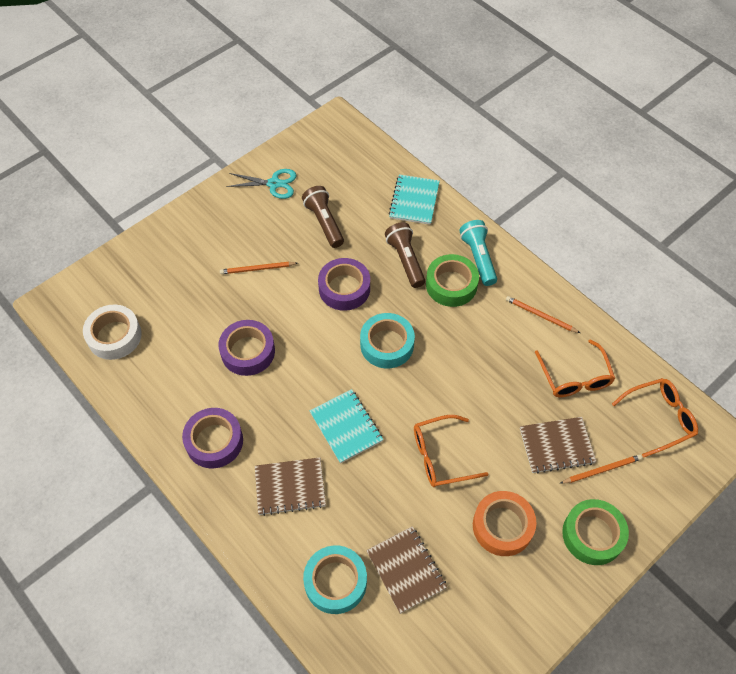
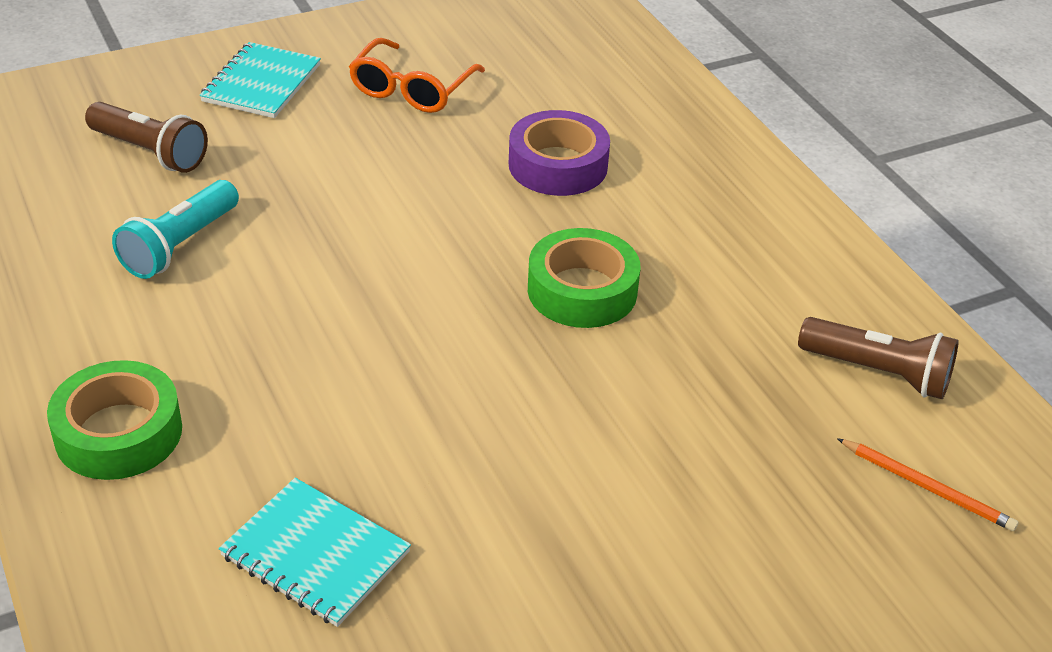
brown notebook: 3 -> 0
orange glasses: 3 -> 1
orange pencil: 3 -> 1
orange tape: 1 -> 0
purple tape: 3 -> 1
turquoise scissors: 1 -> 0
turquoise tape: 2 -> 0
white tape: 1 -> 0

